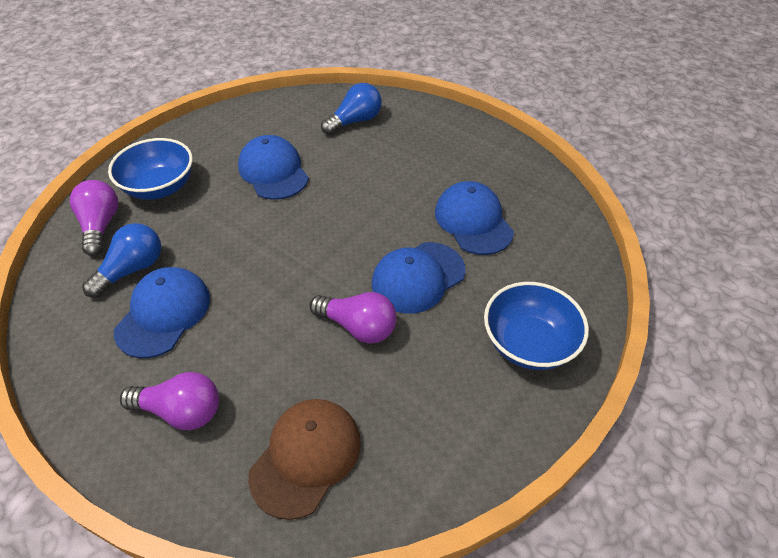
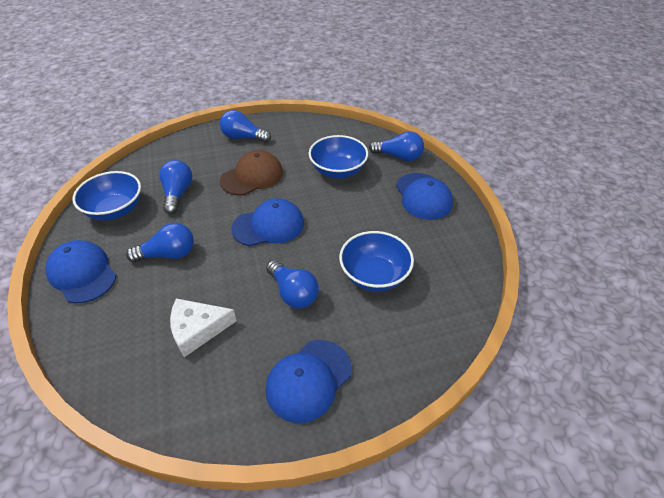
blue bowl: 2 -> 3
blue light bulb: 2 -> 5
purple light bulb: 3 -> 0
white cheese: 0 -> 1

